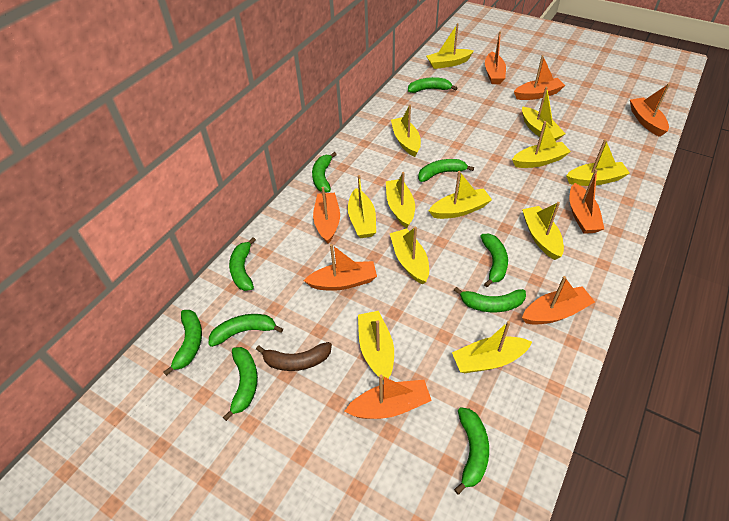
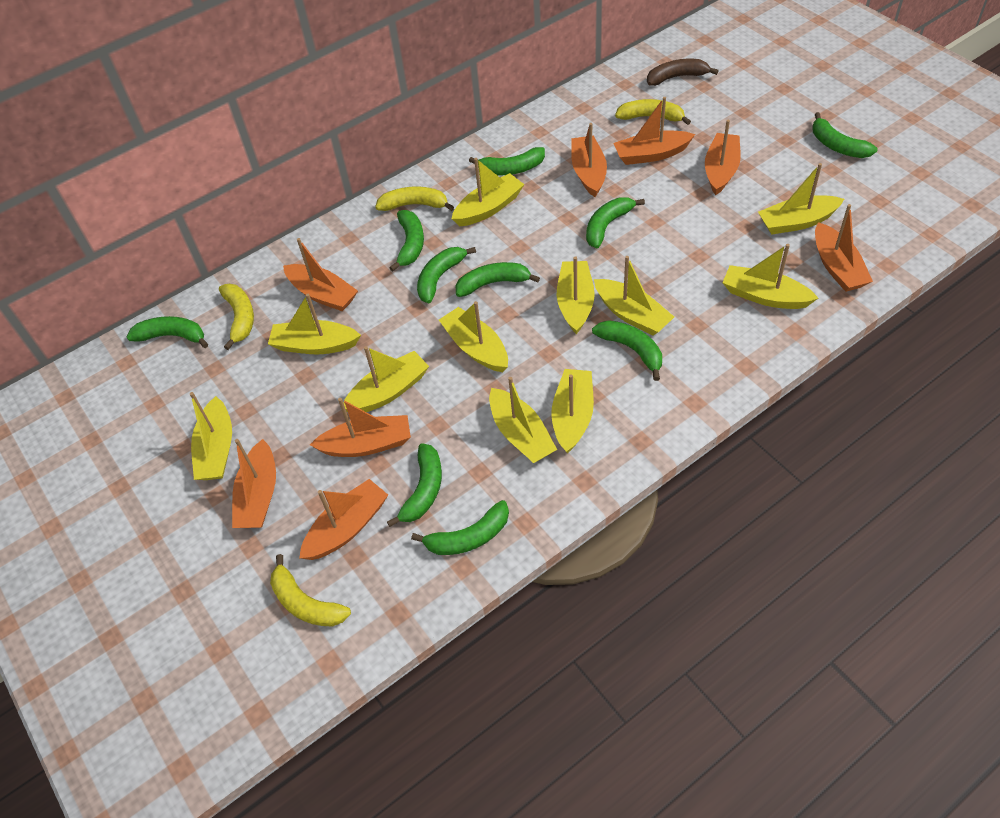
yellow banana: 0 -> 4
yellow boat: 12 -> 11

